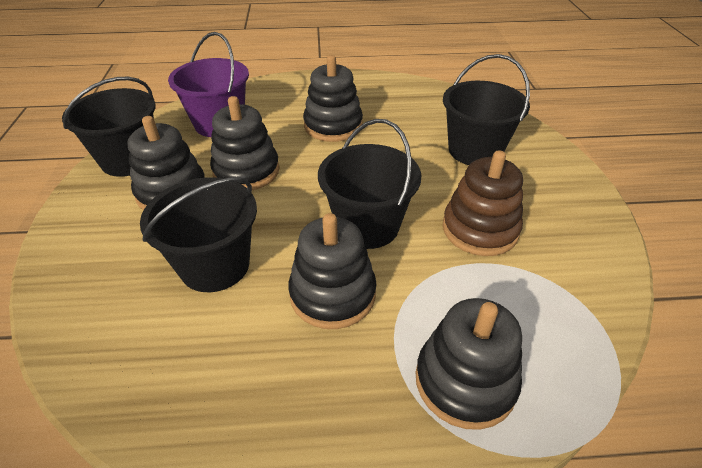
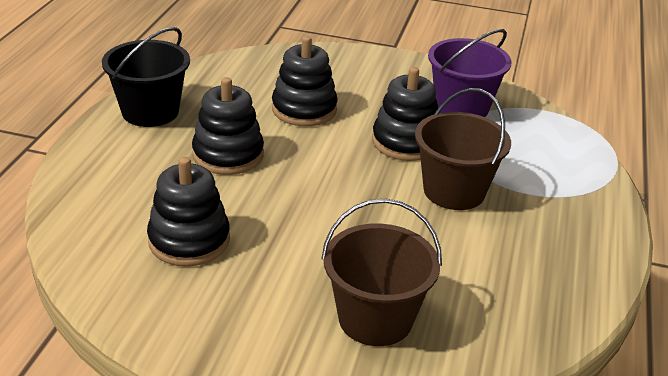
black bucket: 4 -> 1
black stacking toy: 5 -> 4
brown bucket: 0 -> 2
brown stacking toy: 1 -> 0

